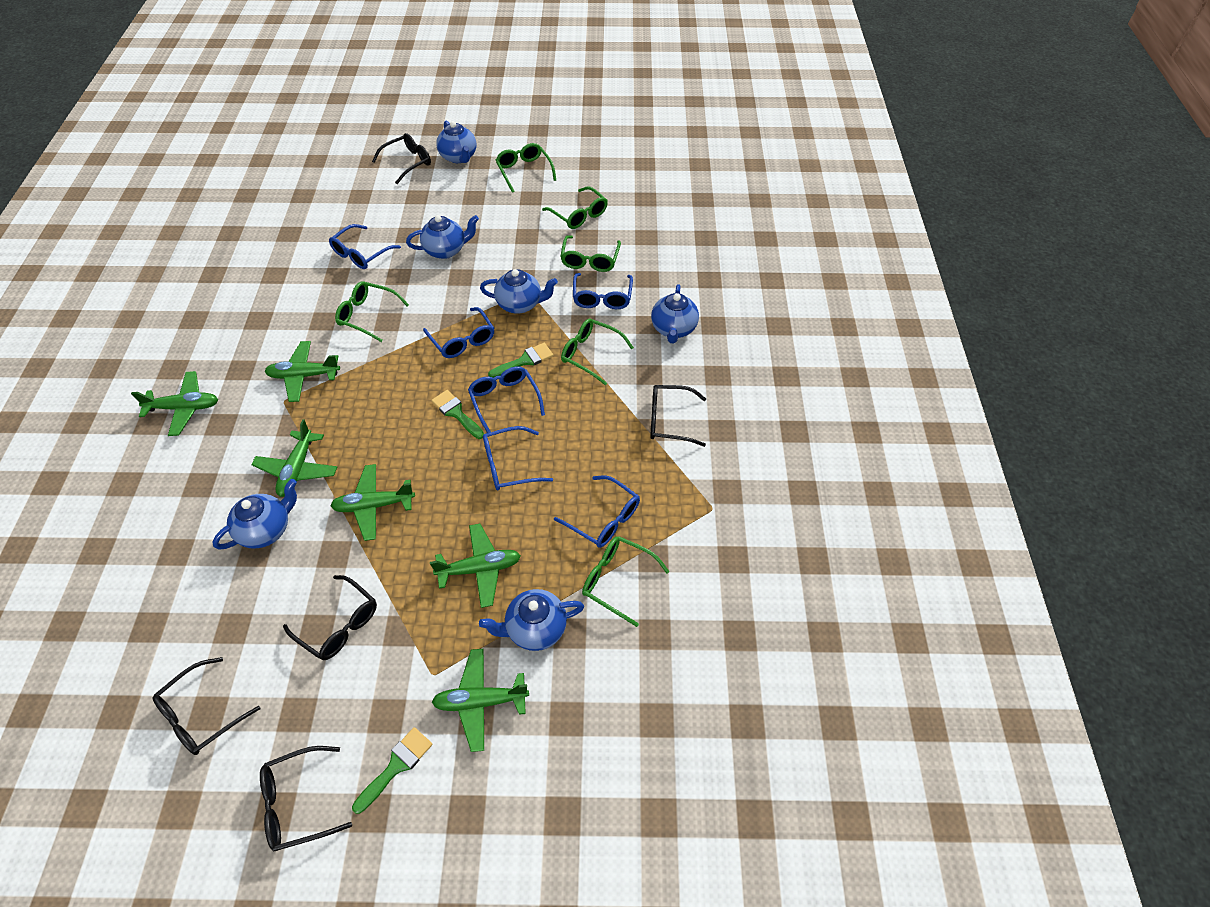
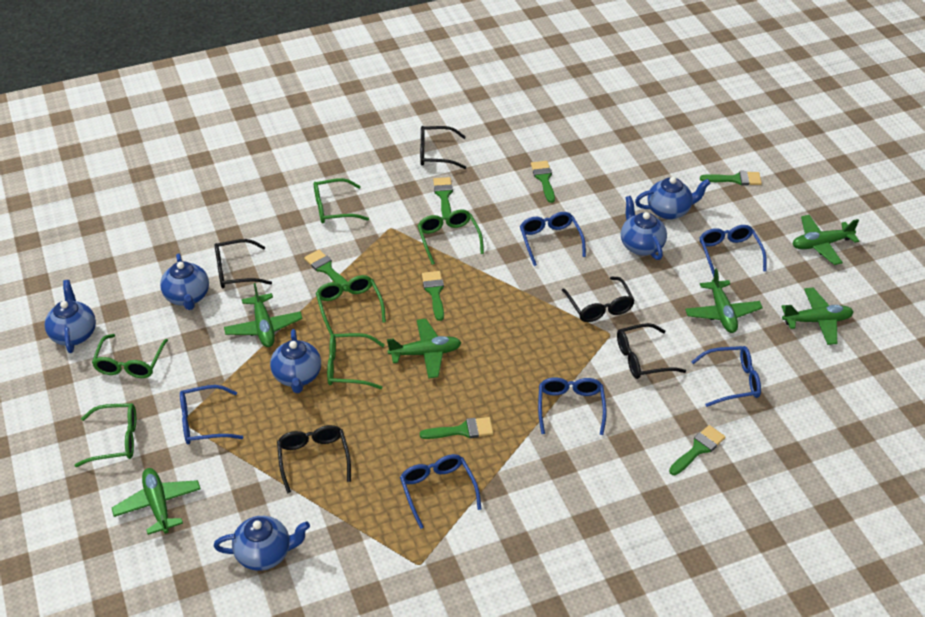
green brush: 3 -> 7

